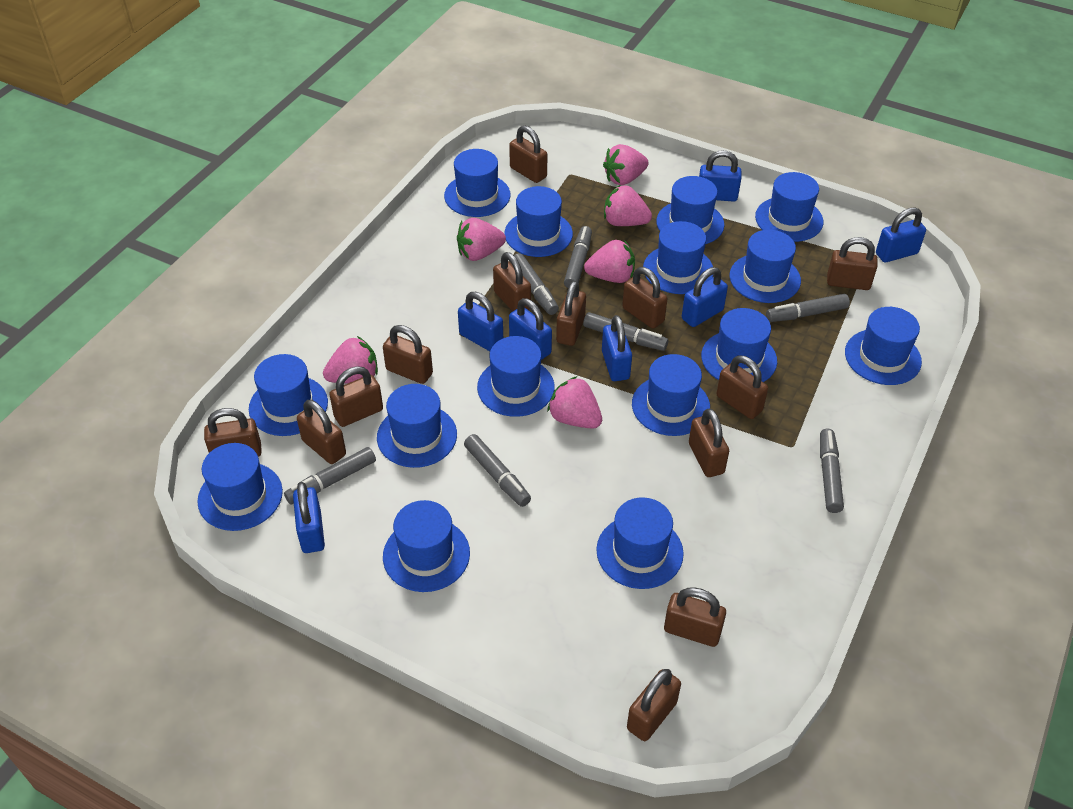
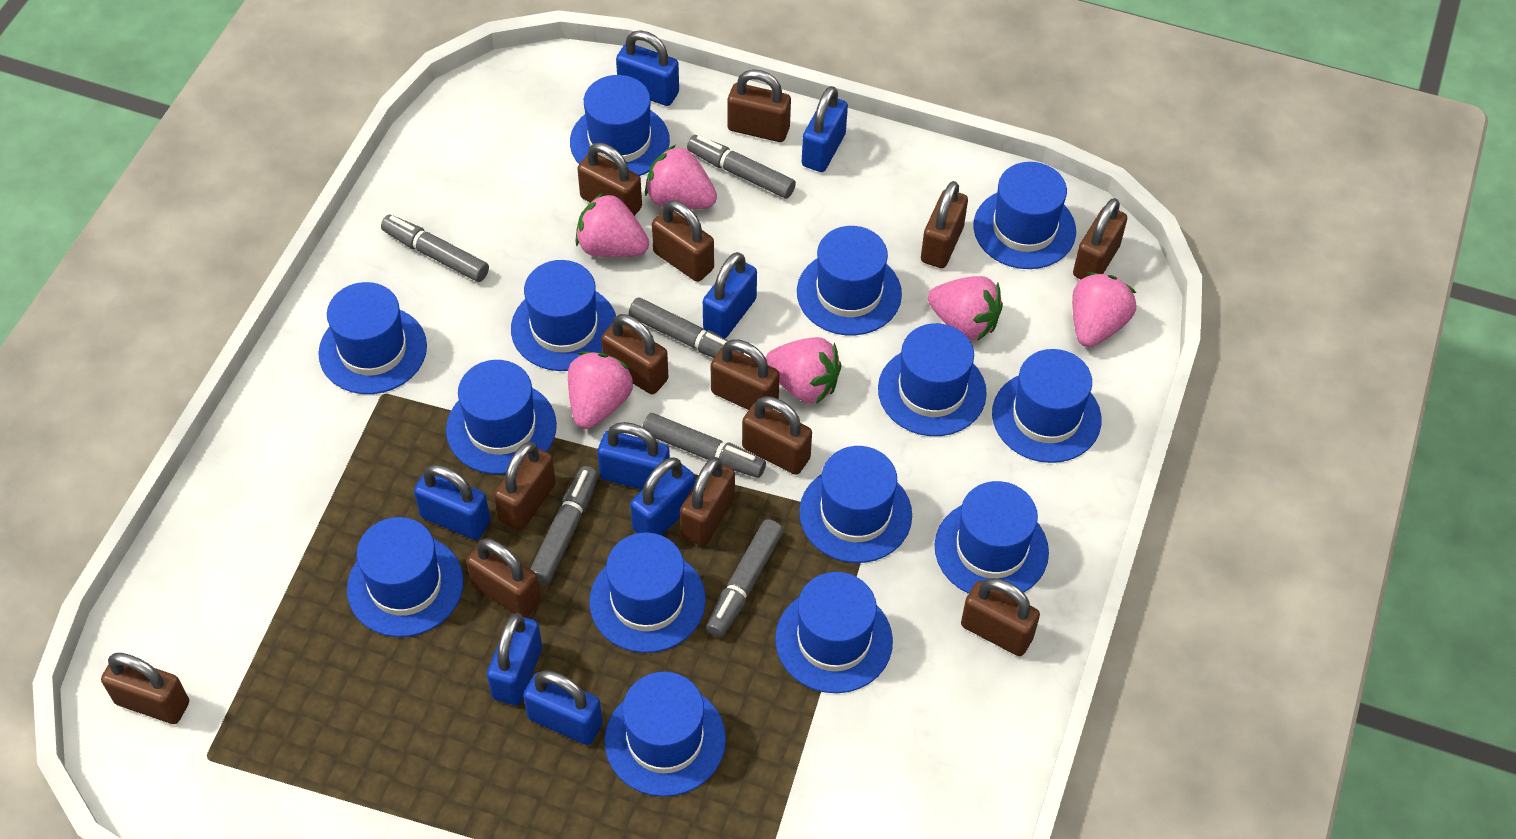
blue hat: 15 -> 14
blue padlock: 7 -> 8
grey marker: 7 -> 6

